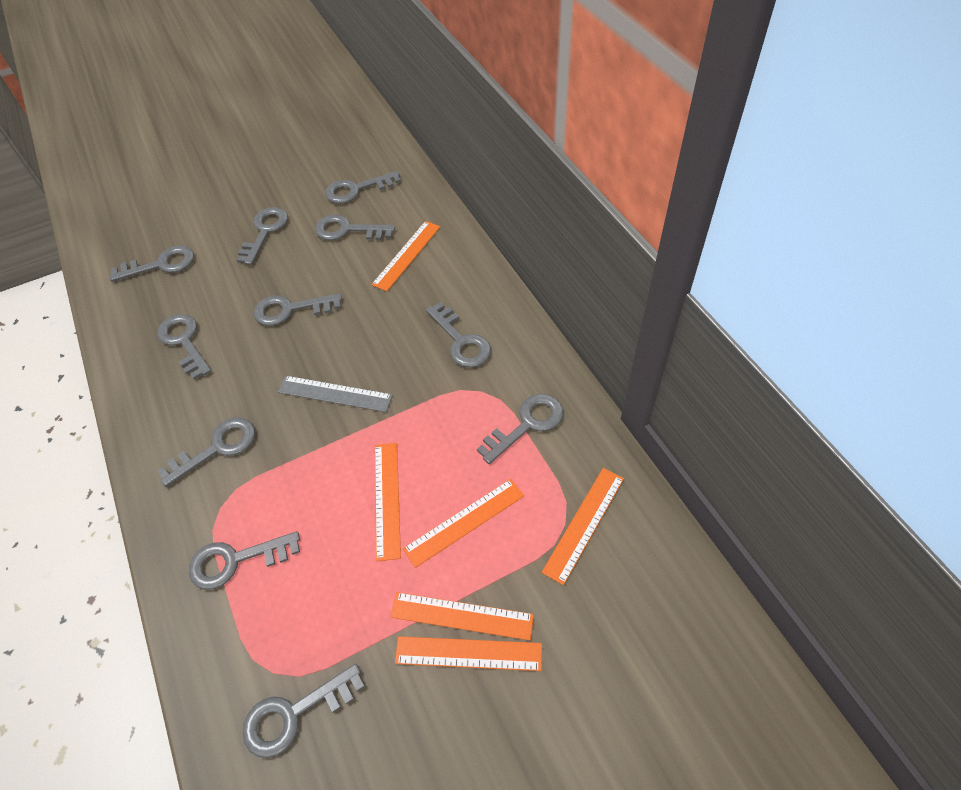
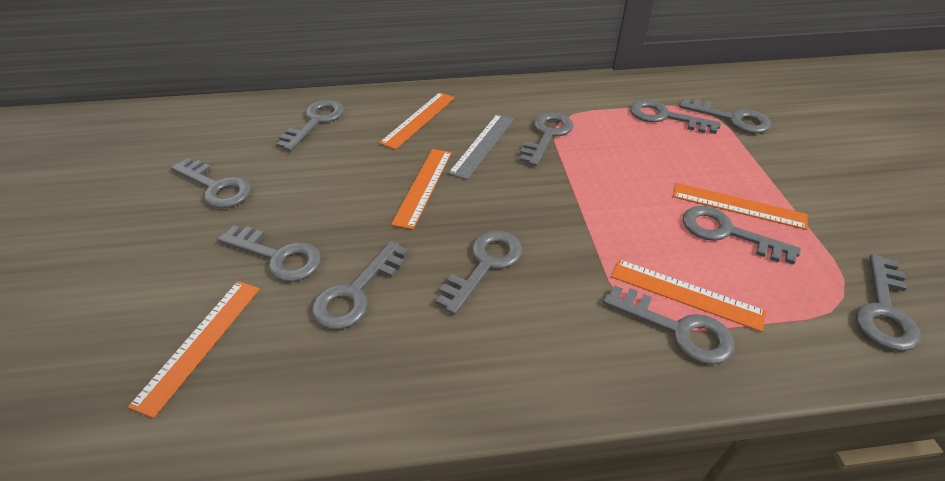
orange ruler: 6 -> 5

